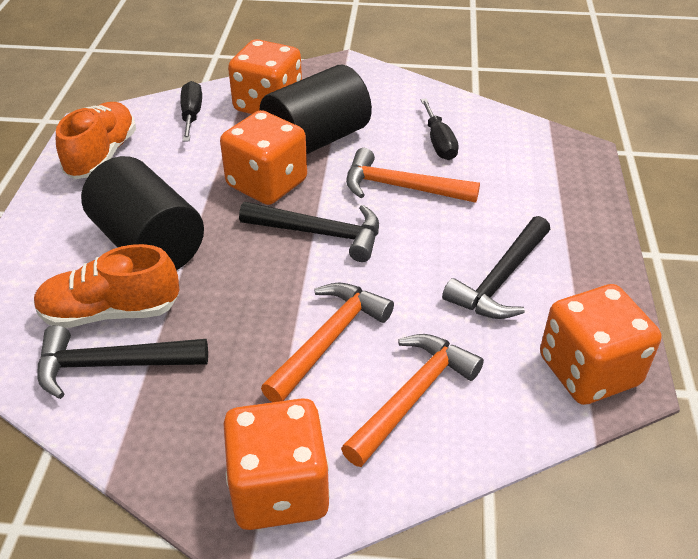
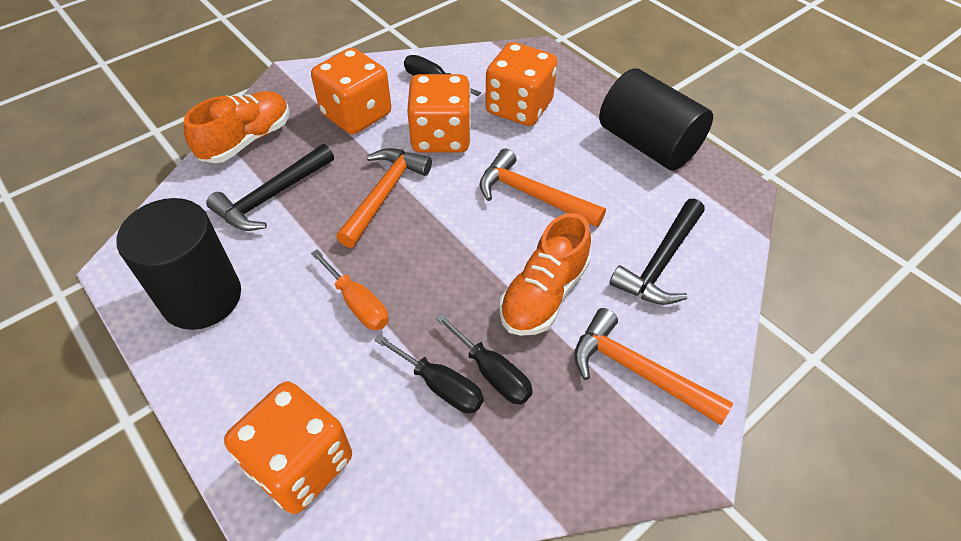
black hammer: 3 -> 2
black screwdriver: 2 -> 3
orange screwdriver: 0 -> 1

